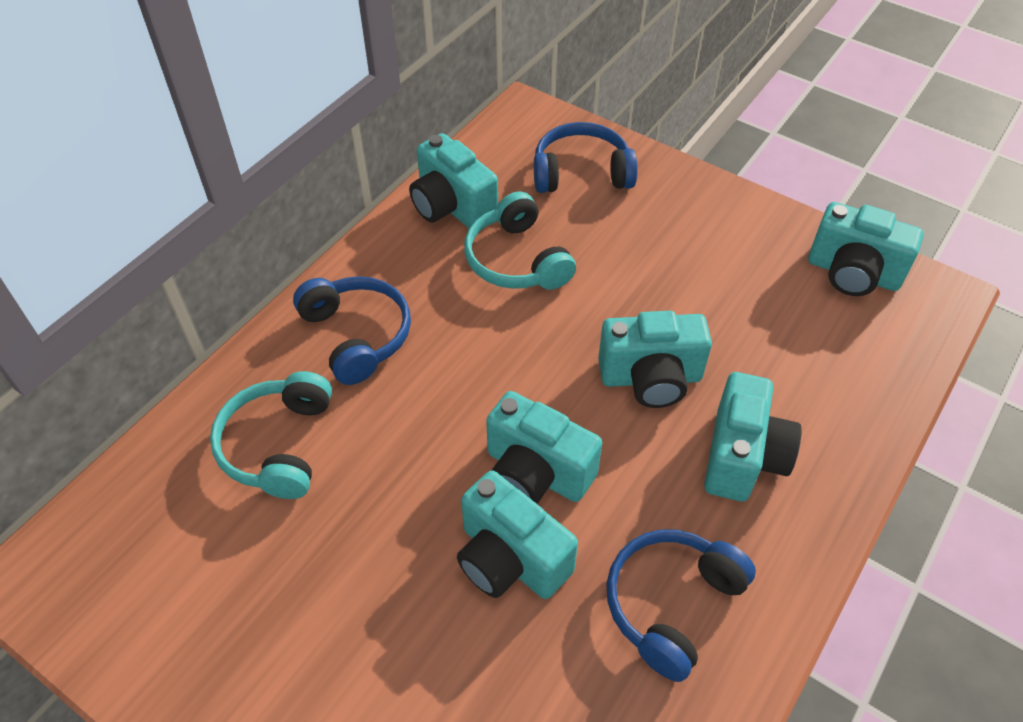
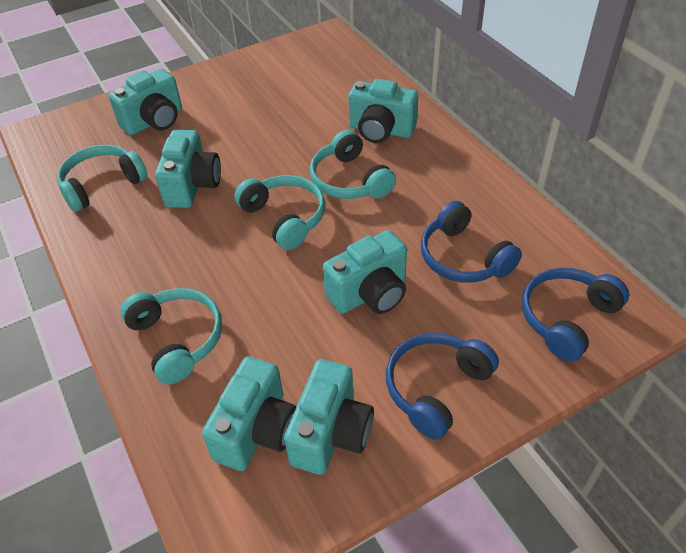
turquoise headphones: 2 -> 4

